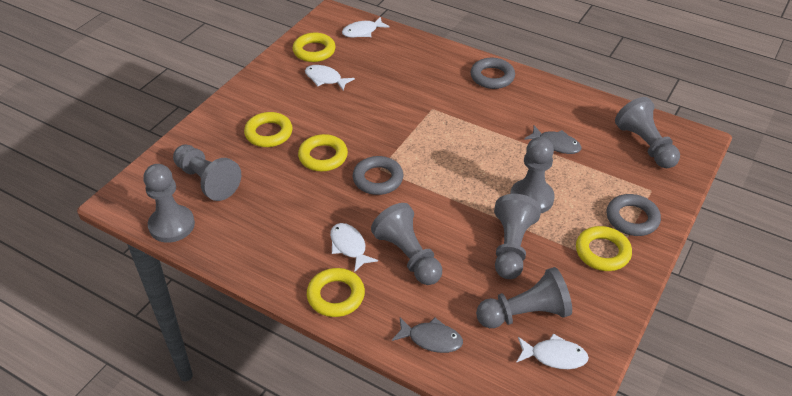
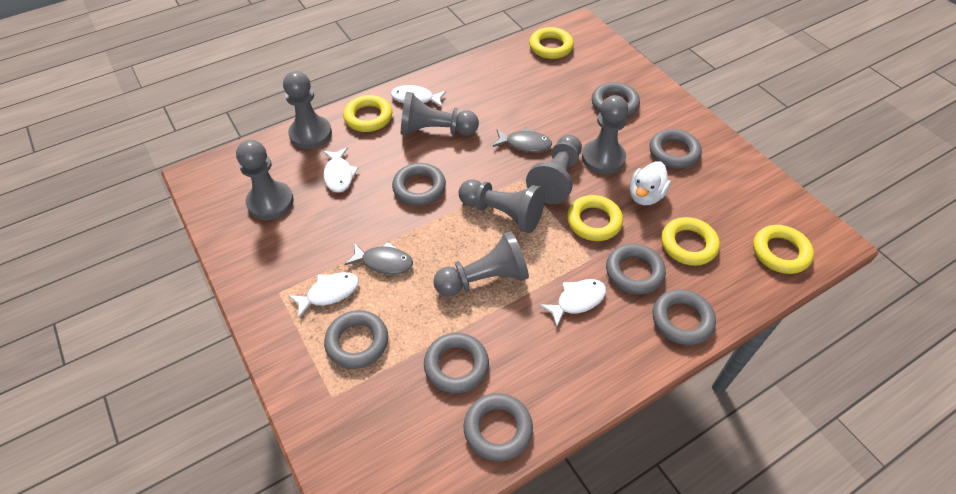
grey ring: 3 -> 8
white duck: 0 -> 1

